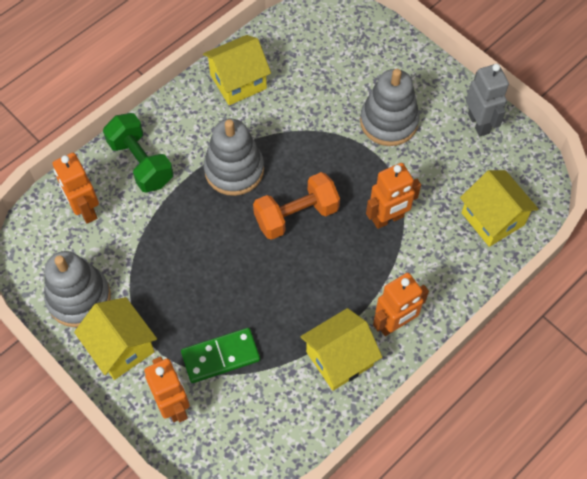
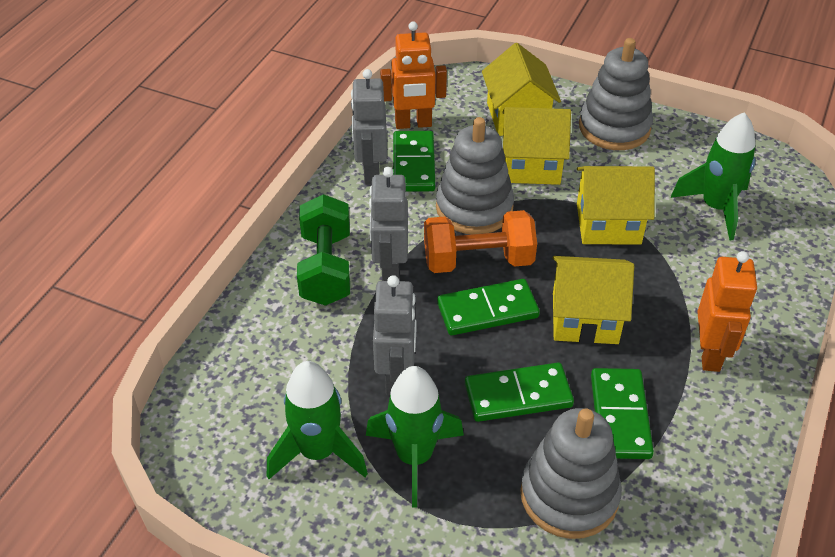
green domino: 1 -> 4
green rocket: 0 -> 3
grey robot: 1 -> 3
orange robot: 4 -> 2

